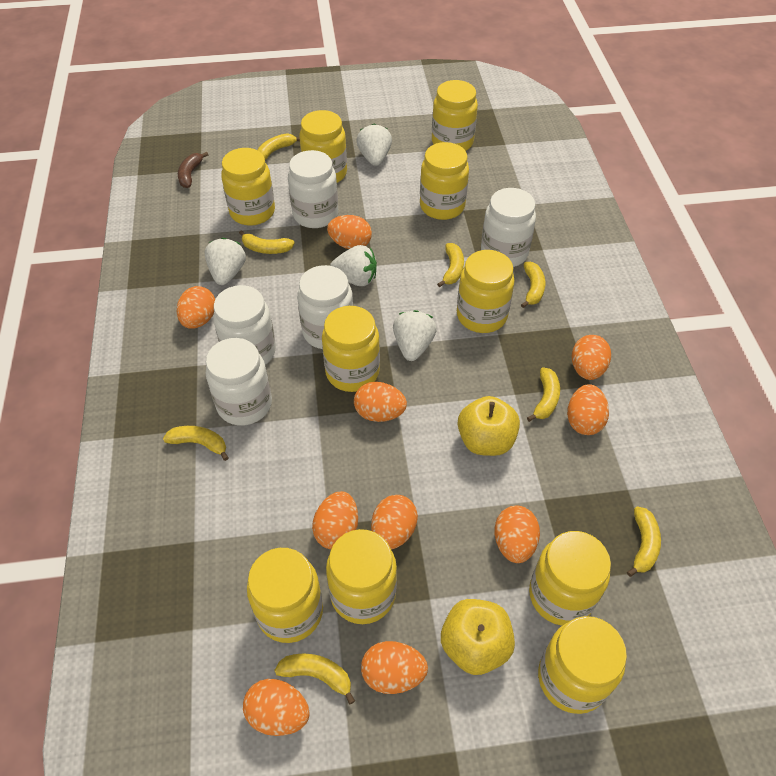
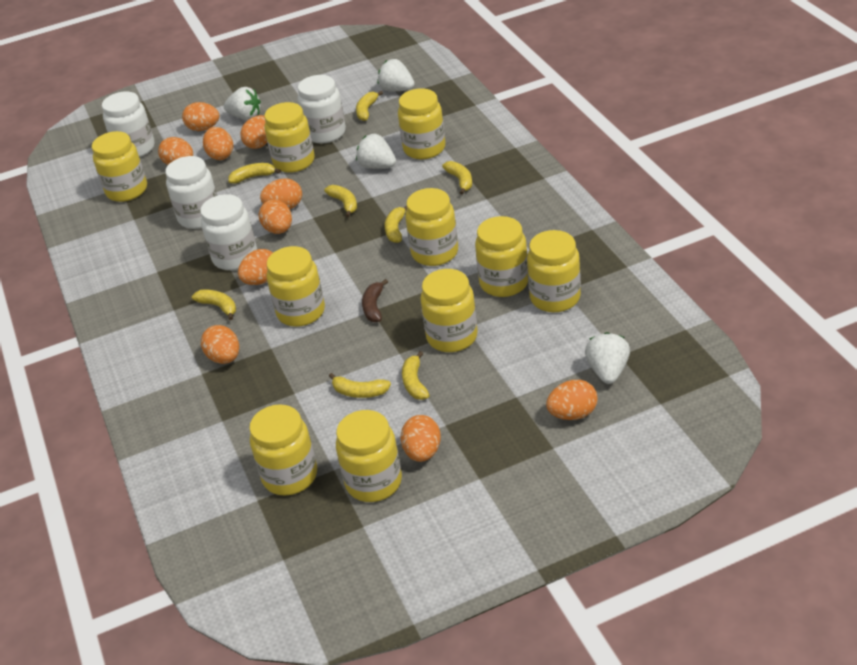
white jar: 5 -> 4
yellow apple: 2 -> 0

